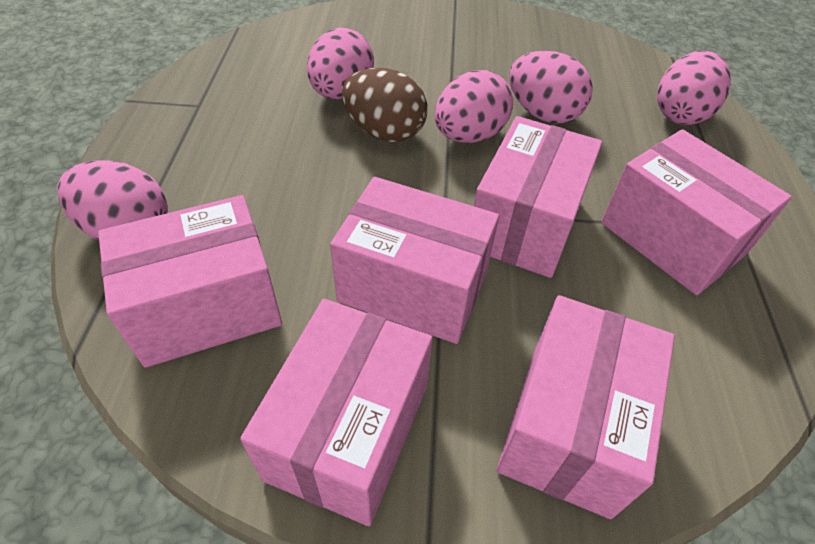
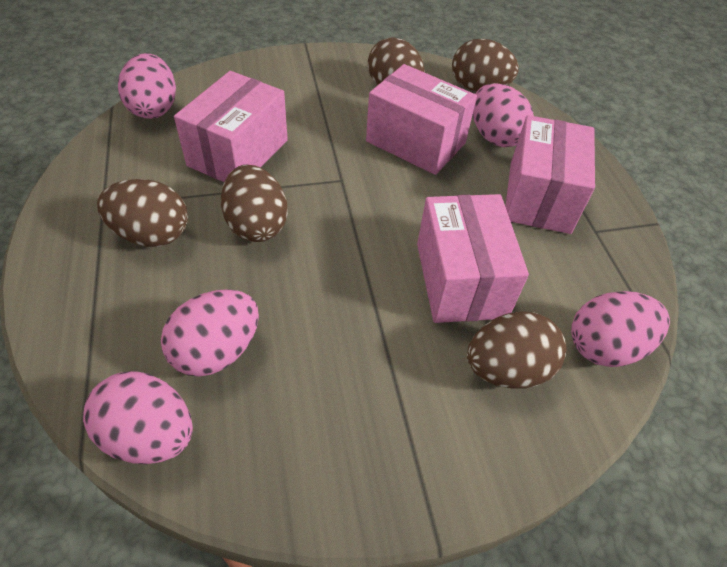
brown egg: 1 -> 5
pink box: 6 -> 4

